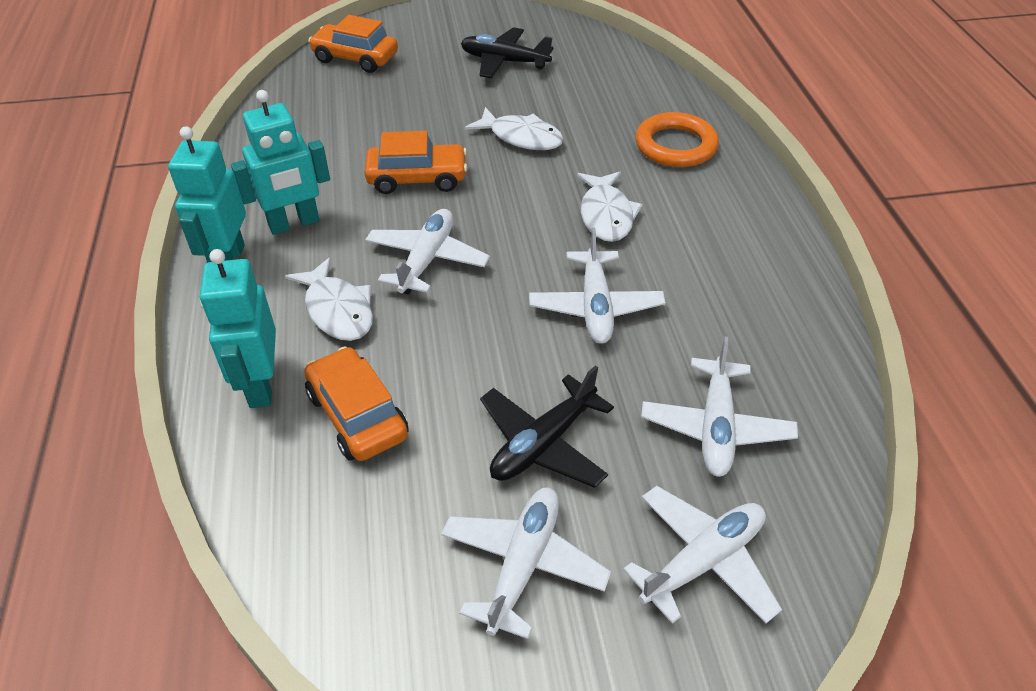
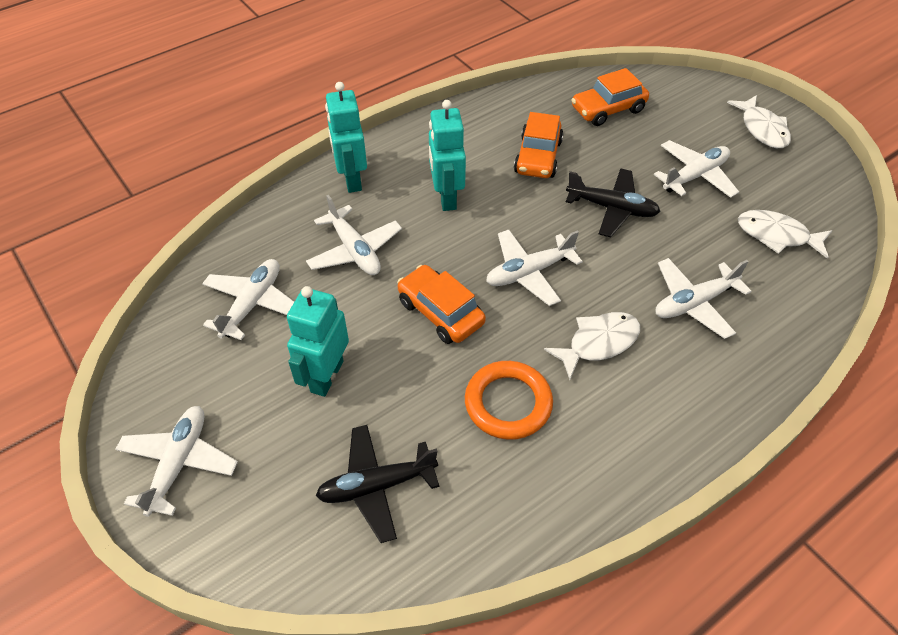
white plane: 5 -> 6

